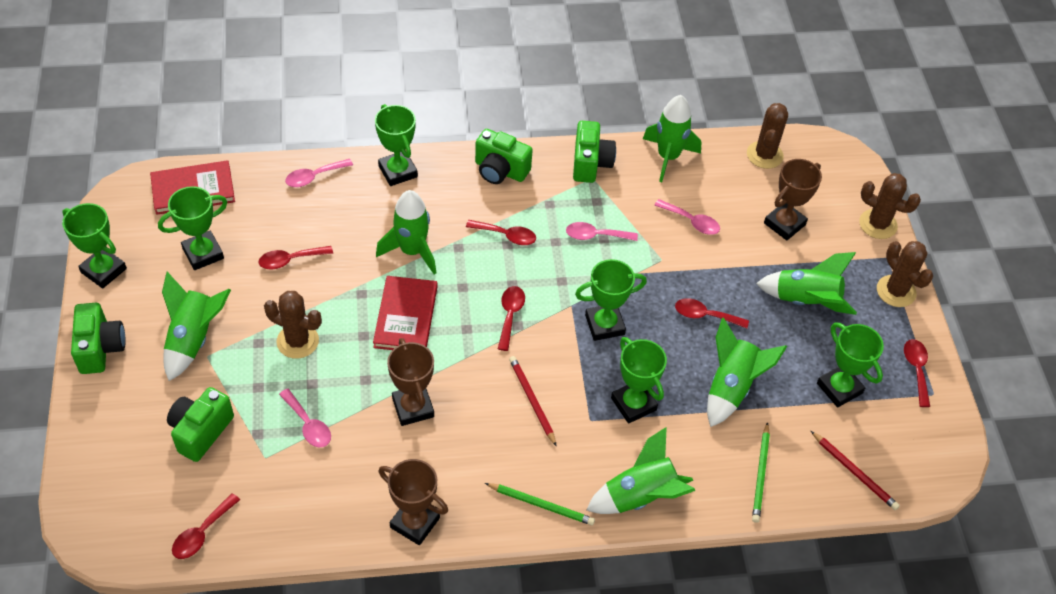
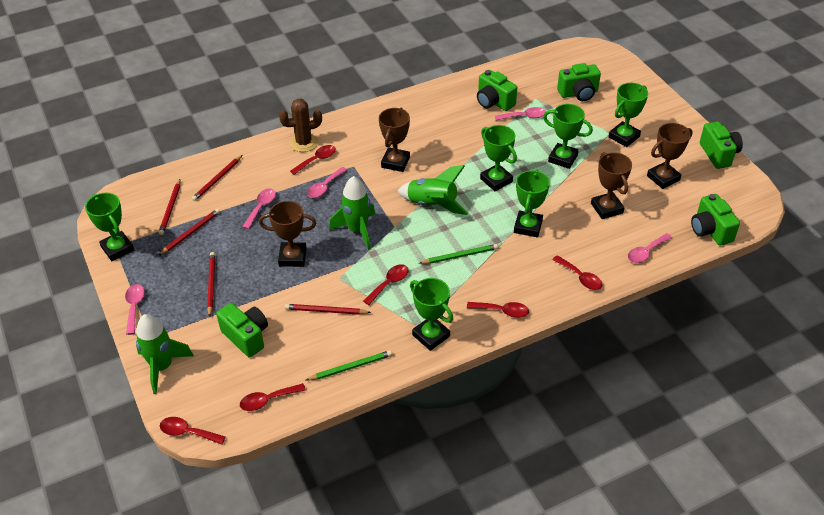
brown cactus: 4 -> 1
brown trophy: 3 -> 4
green camera: 4 -> 5
green rocket: 6 -> 3
pink spoon: 4 -> 5
red book: 2 -> 0
red pencil: 2 -> 5

